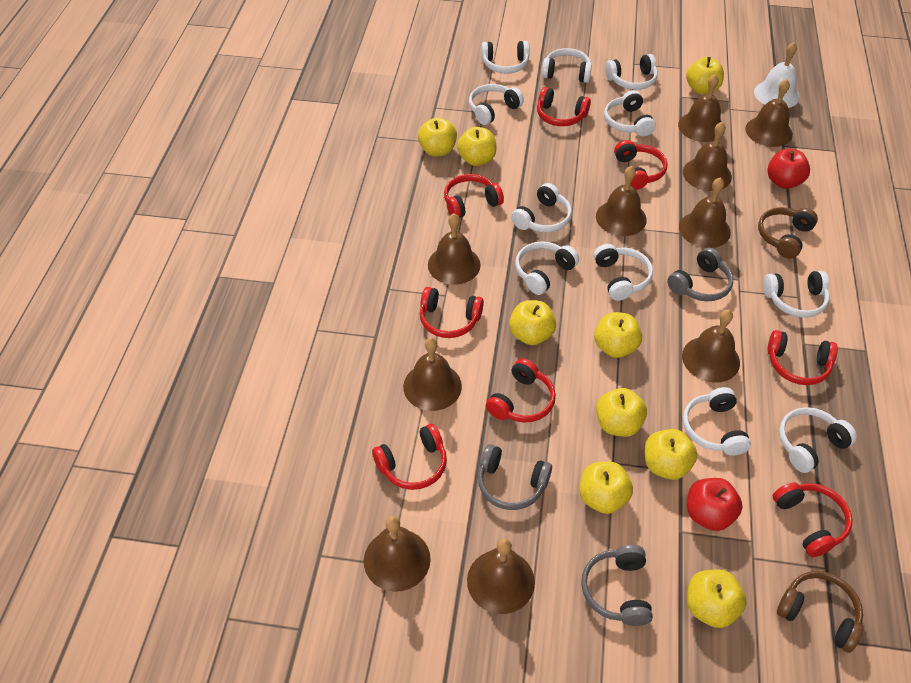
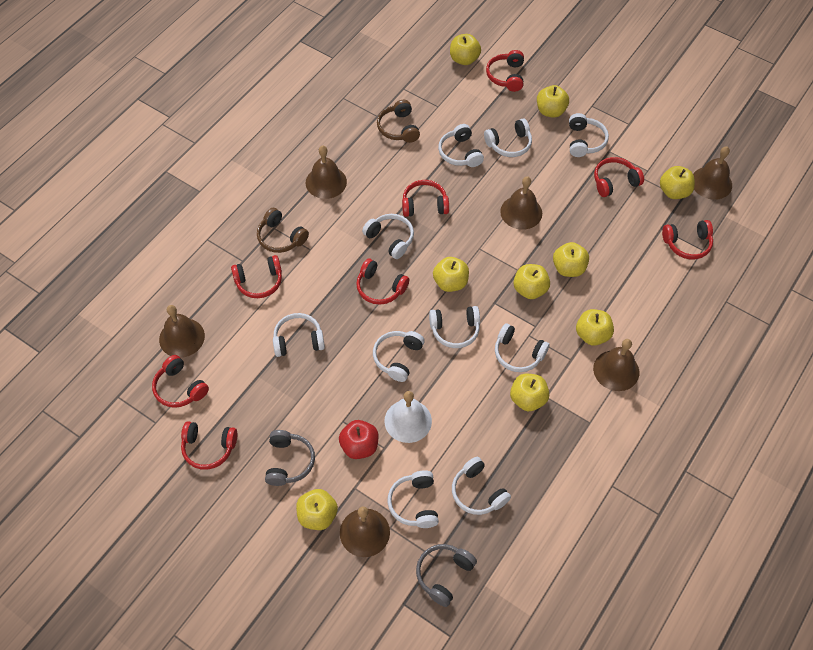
brown bell: 10 -> 6
grey headphones: 3 -> 2
red apple: 2 -> 1
white headphones: 11 -> 10

